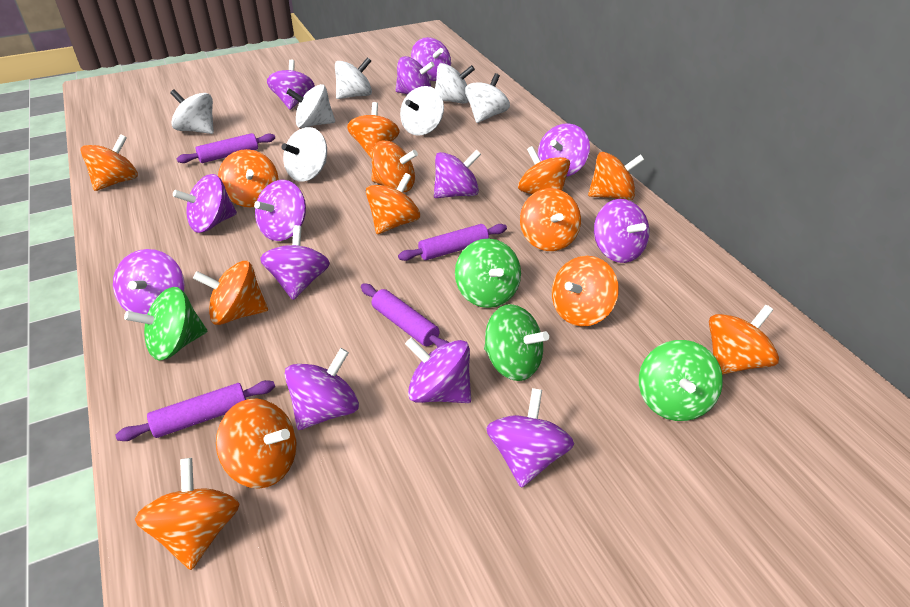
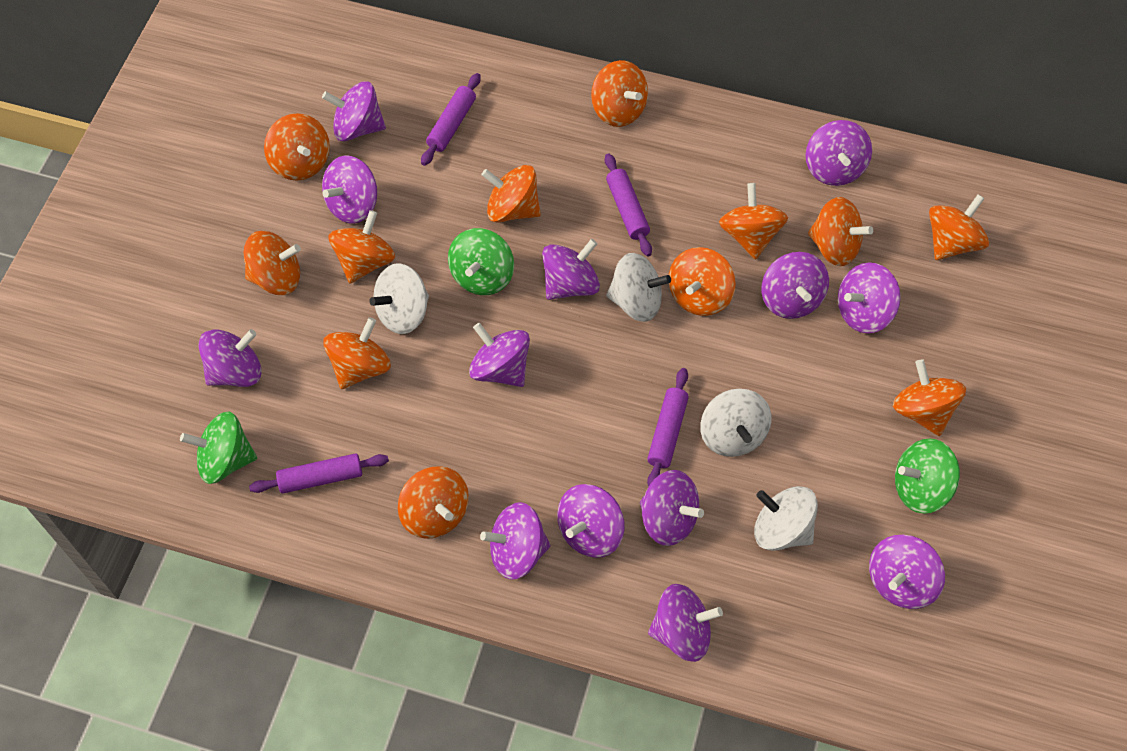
green spinning top: 4 -> 3
orange spinning top: 13 -> 12
white spinning top: 7 -> 4

